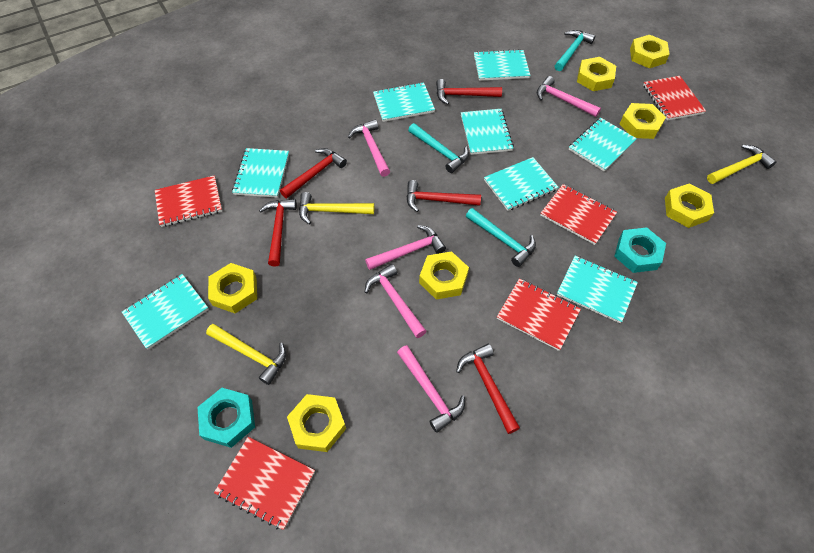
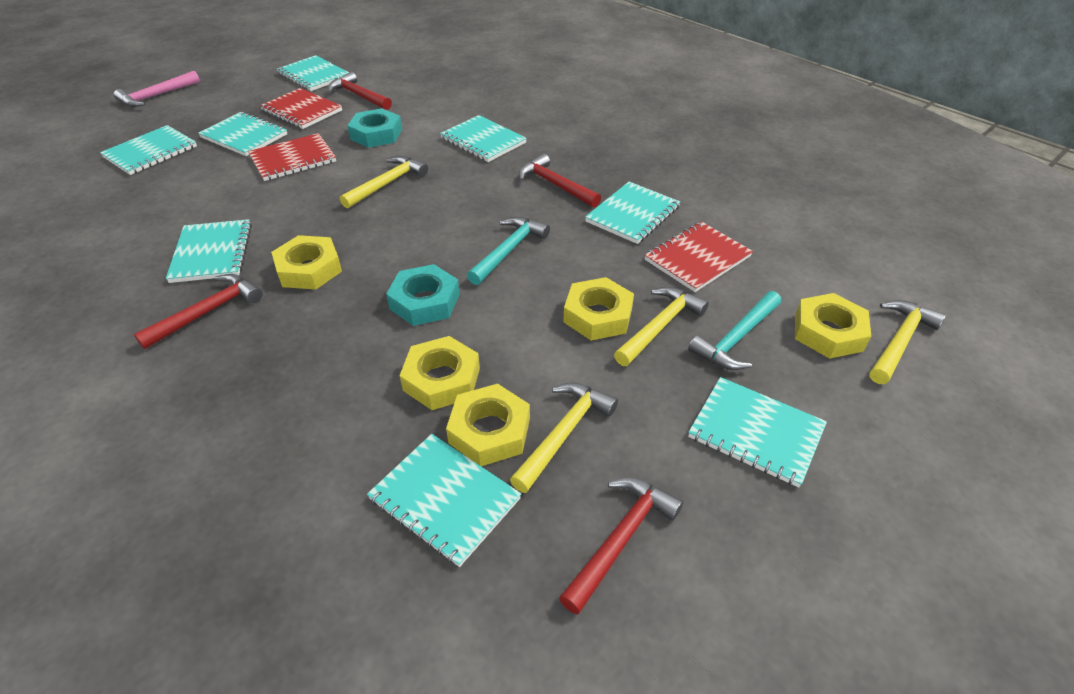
pink hammer: 5 -> 1
red hammer: 5 -> 4
red notebook: 5 -> 3
turquoise hammer: 3 -> 2
yellow hammer: 3 -> 4
yellow nut: 7 -> 5

